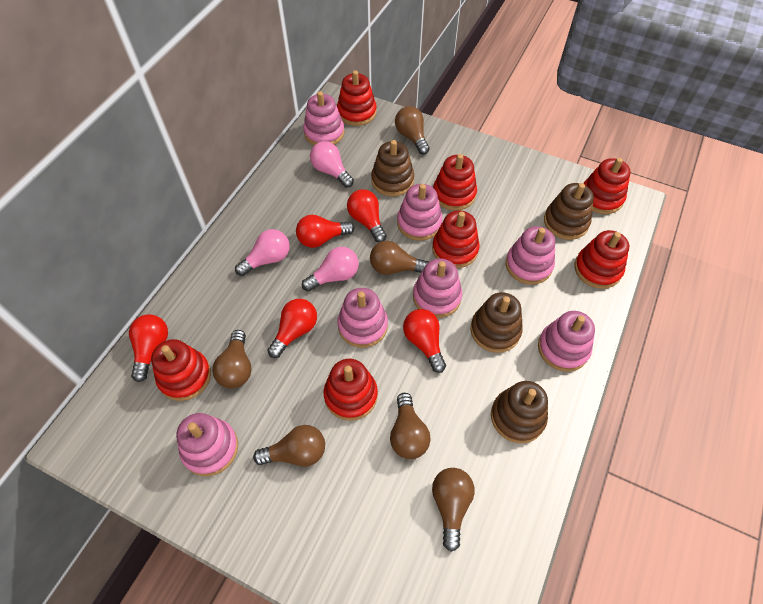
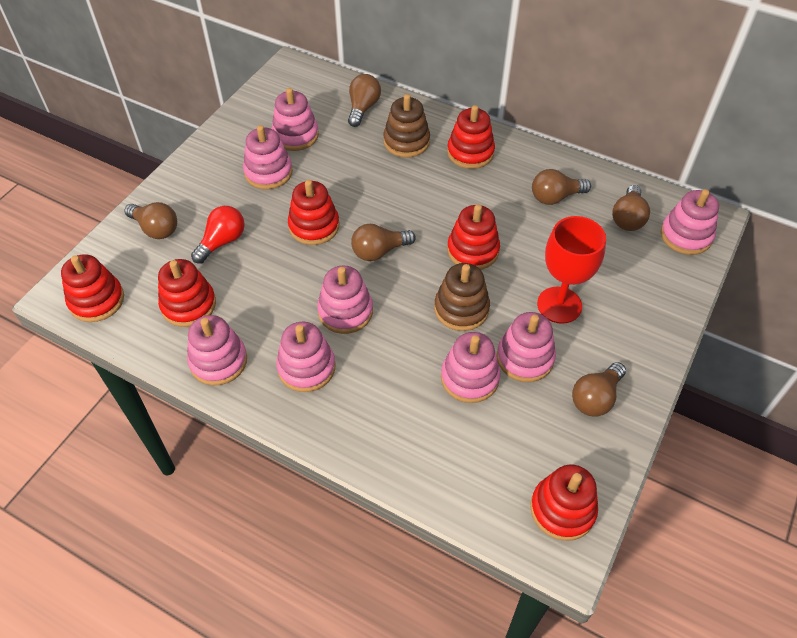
brown stacking toy: 4 -> 2
pink light bulb: 3 -> 0
pink stacking toy: 7 -> 8
red goblet: 0 -> 1
red light bulb: 5 -> 1
red stacking toy: 7 -> 6

